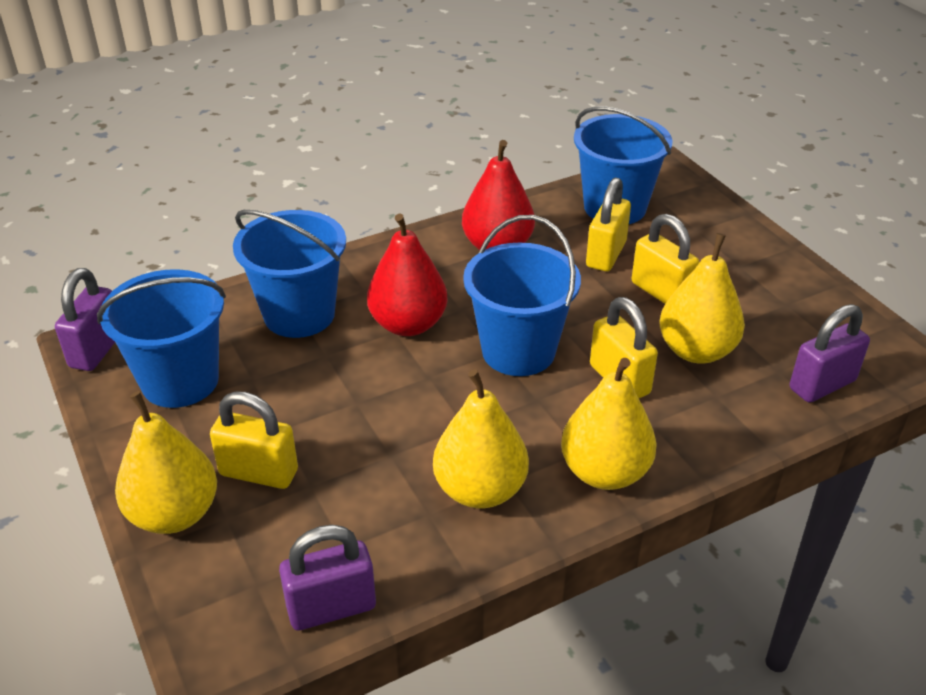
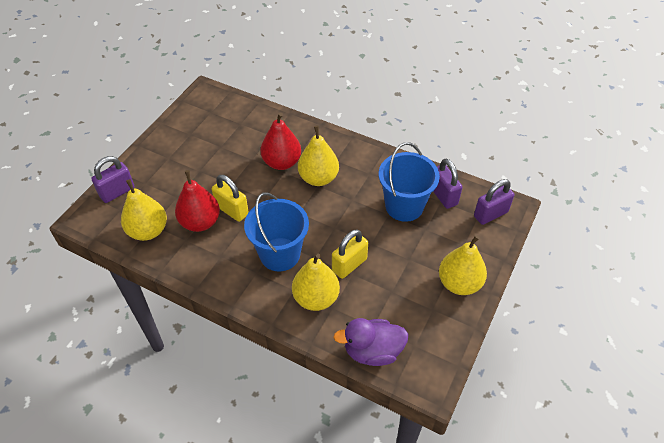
blue bucket: 4 -> 2
purple duck: 0 -> 1
yellow padlock: 4 -> 2

